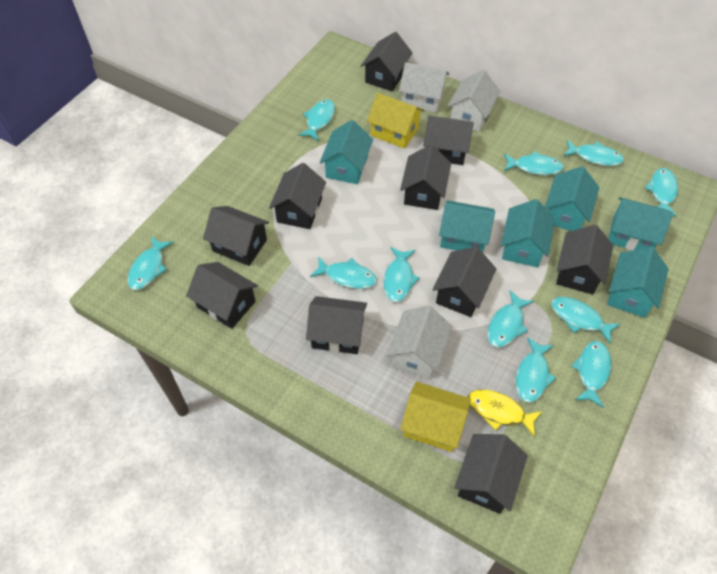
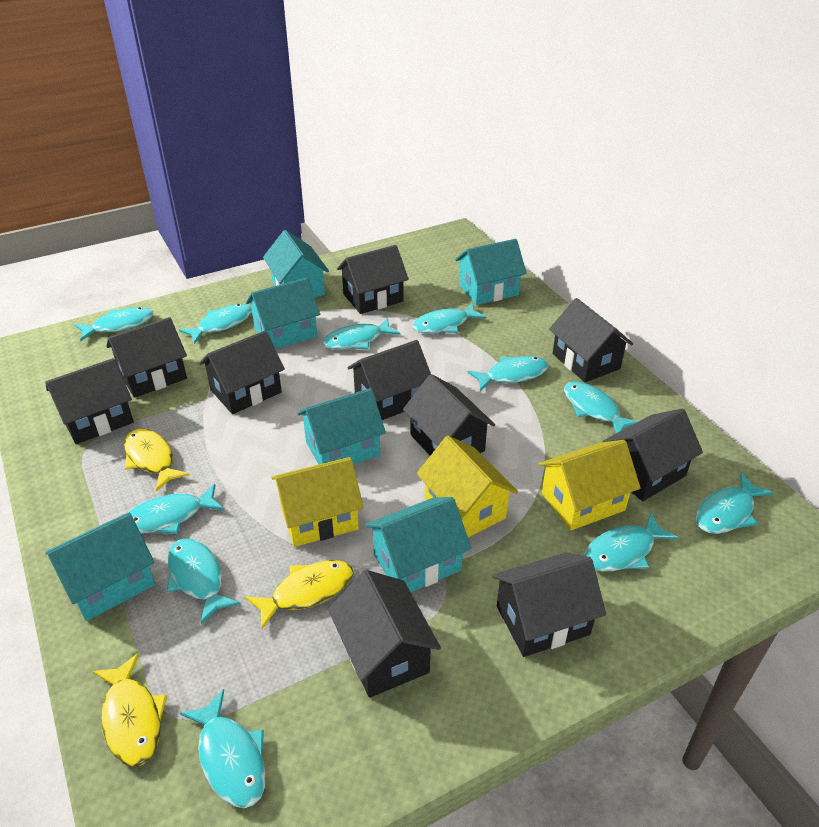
white house: 3 -> 0
yellow fish: 1 -> 3
yellow house: 2 -> 3

